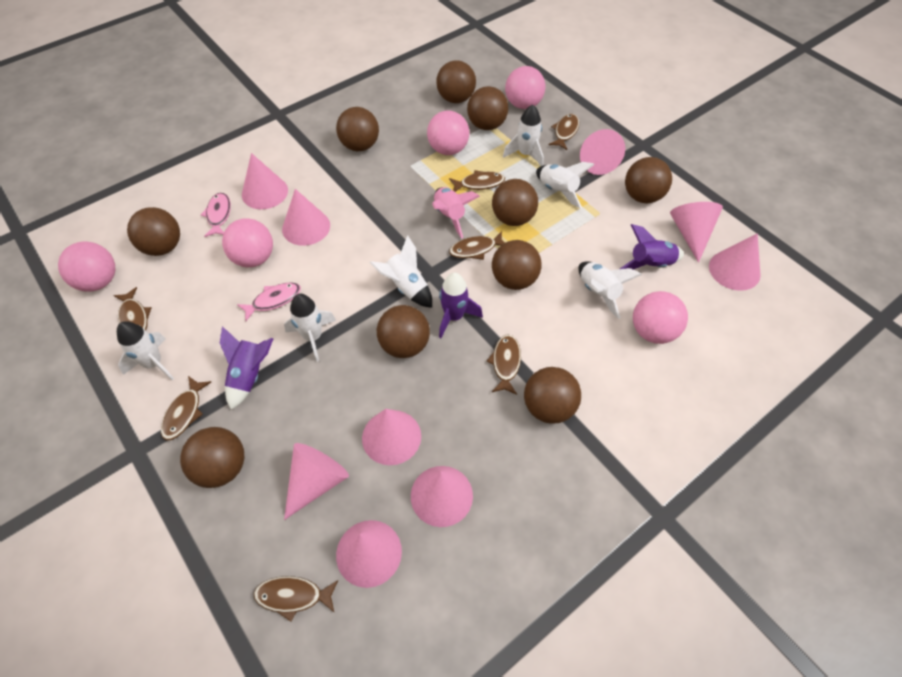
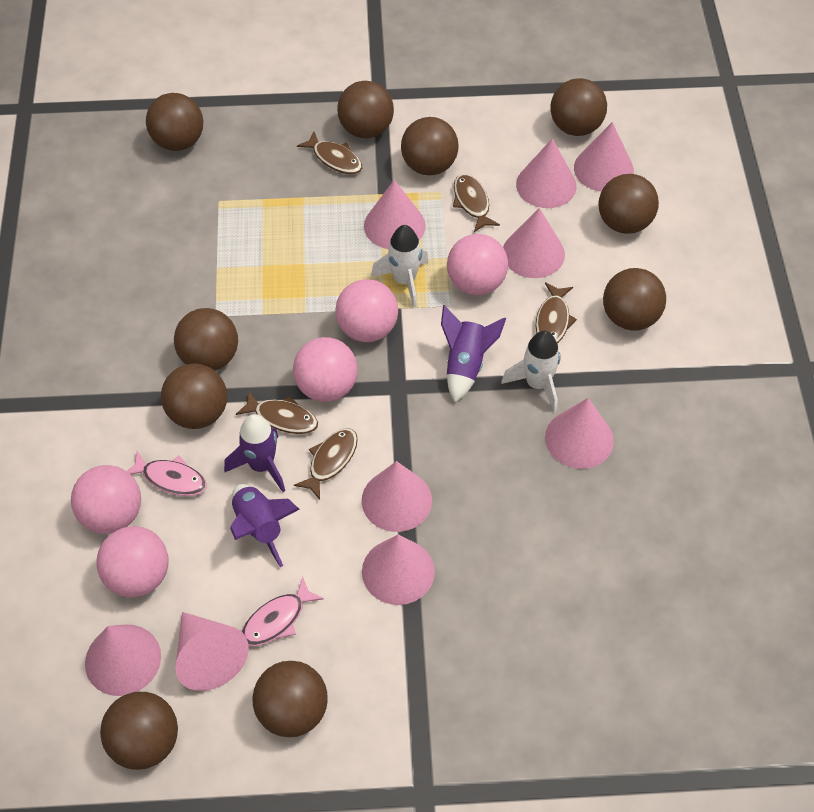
brown fish: 7 -> 5
pink rocket: 1 -> 0
white rocket: 6 -> 2

